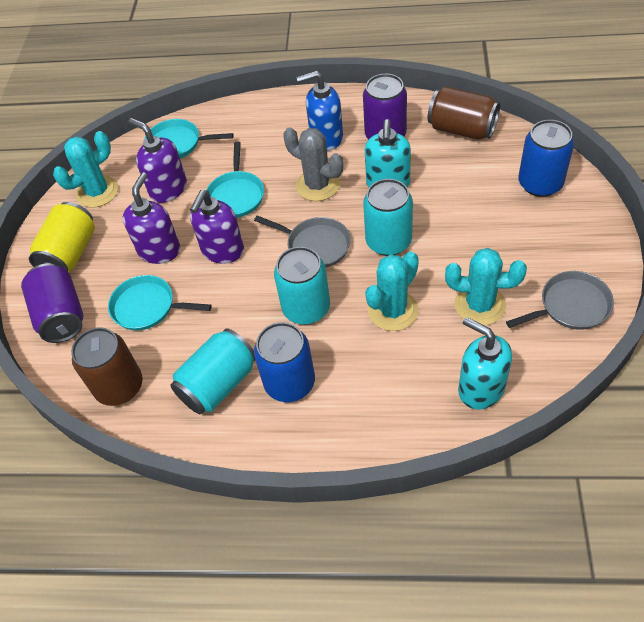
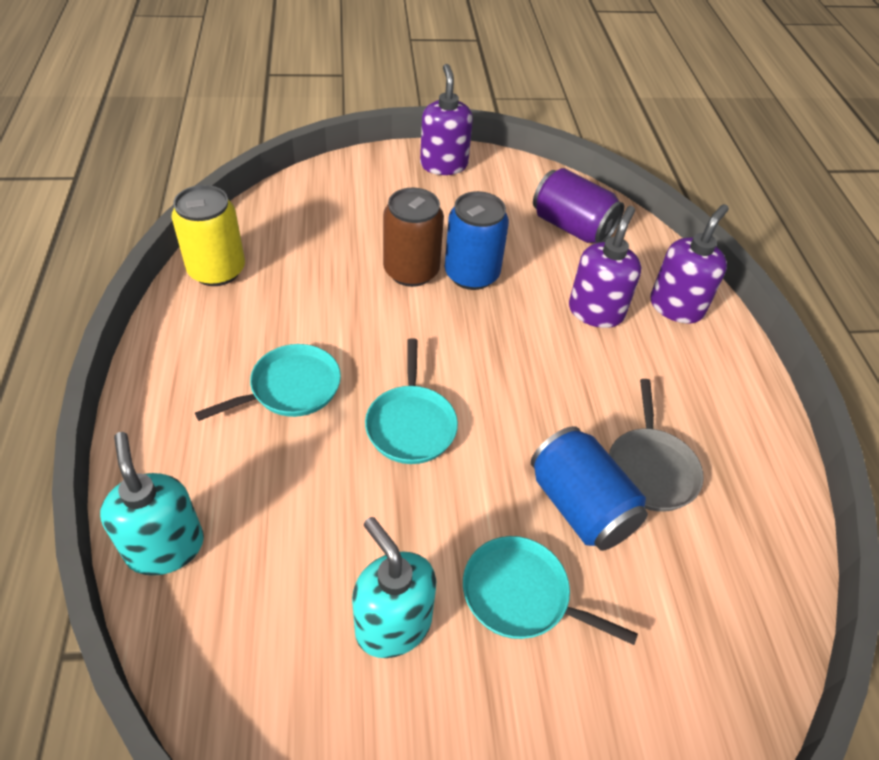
blue soap dispenser: 1 -> 0
brown can: 2 -> 1
grey cactus: 1 -> 0
grey pan: 2 -> 1
purple can: 2 -> 1
turquoise cactus: 3 -> 0
turquoise can: 3 -> 0

